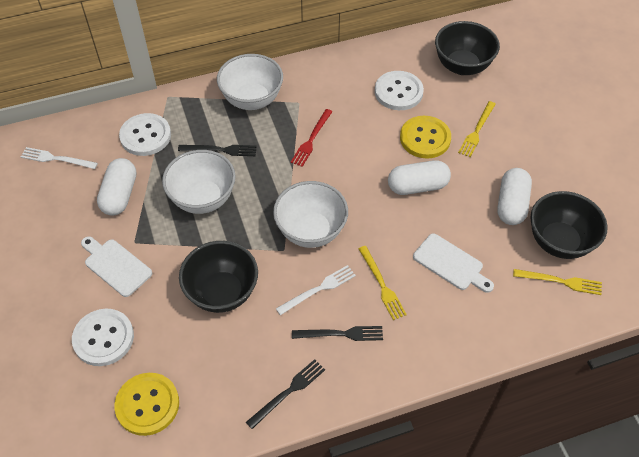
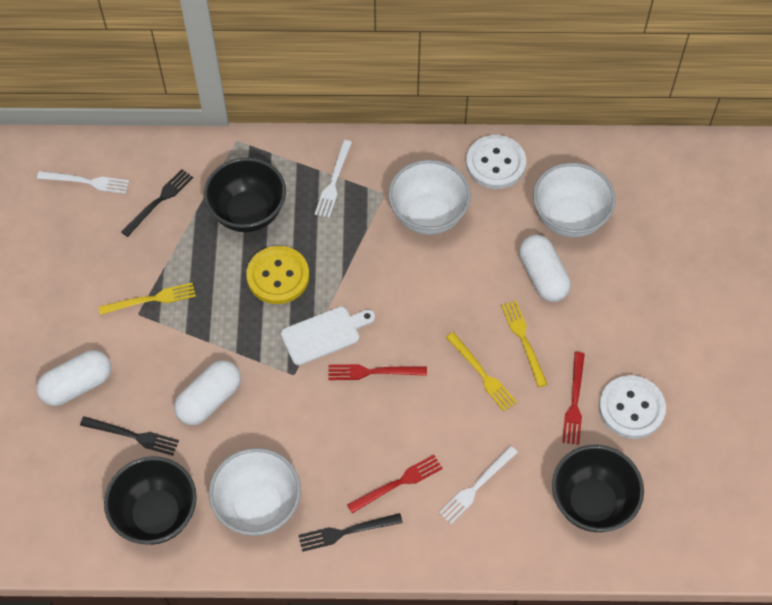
red fork: 1 -> 3
white button: 3 -> 2
white cutting board: 2 -> 1
white fork: 2 -> 3
yellow button: 2 -> 1

